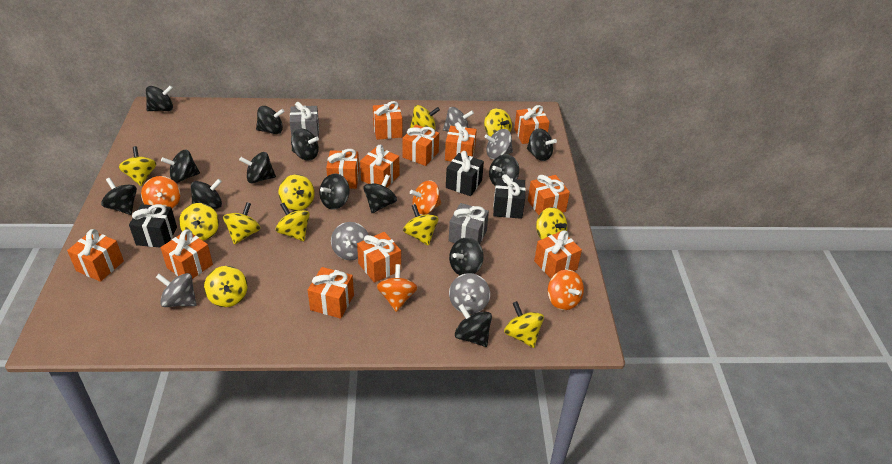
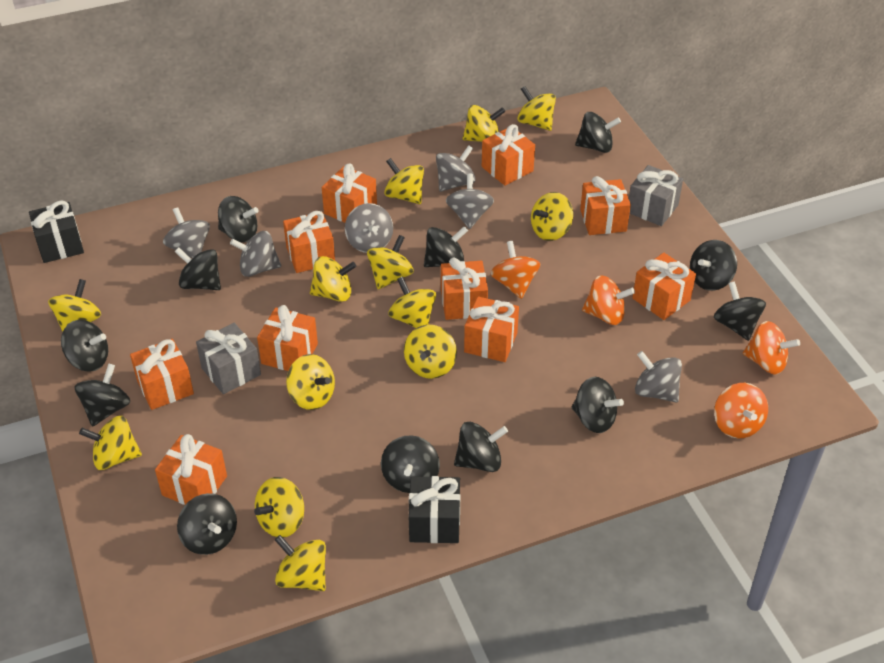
black gift: 3 -> 2
black spinning top: 13 -> 12
grey spinning top: 5 -> 6
orange gift: 12 -> 10
yellow spinning top: 11 -> 13

